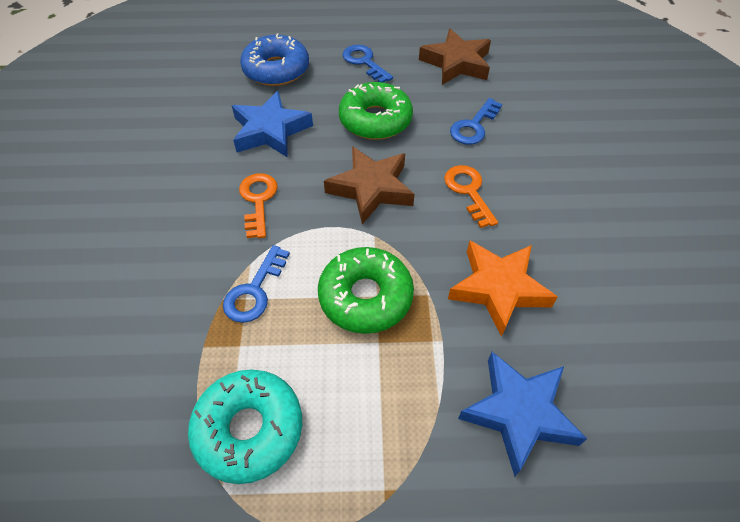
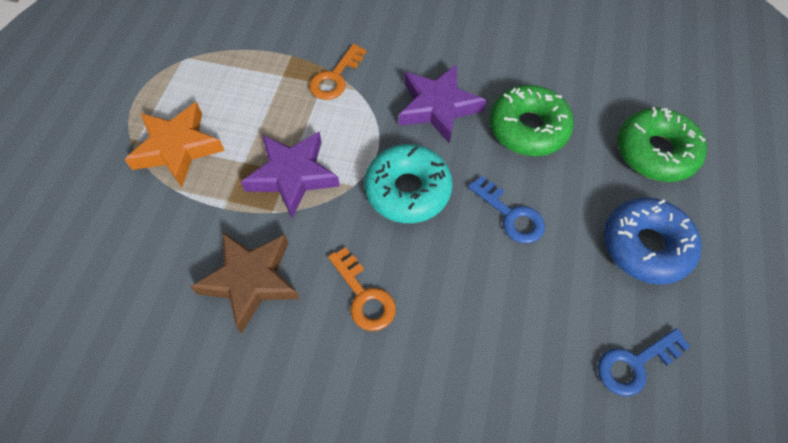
blue key: 3 -> 2
blue star: 2 -> 0
brown star: 2 -> 1
purple star: 0 -> 2

